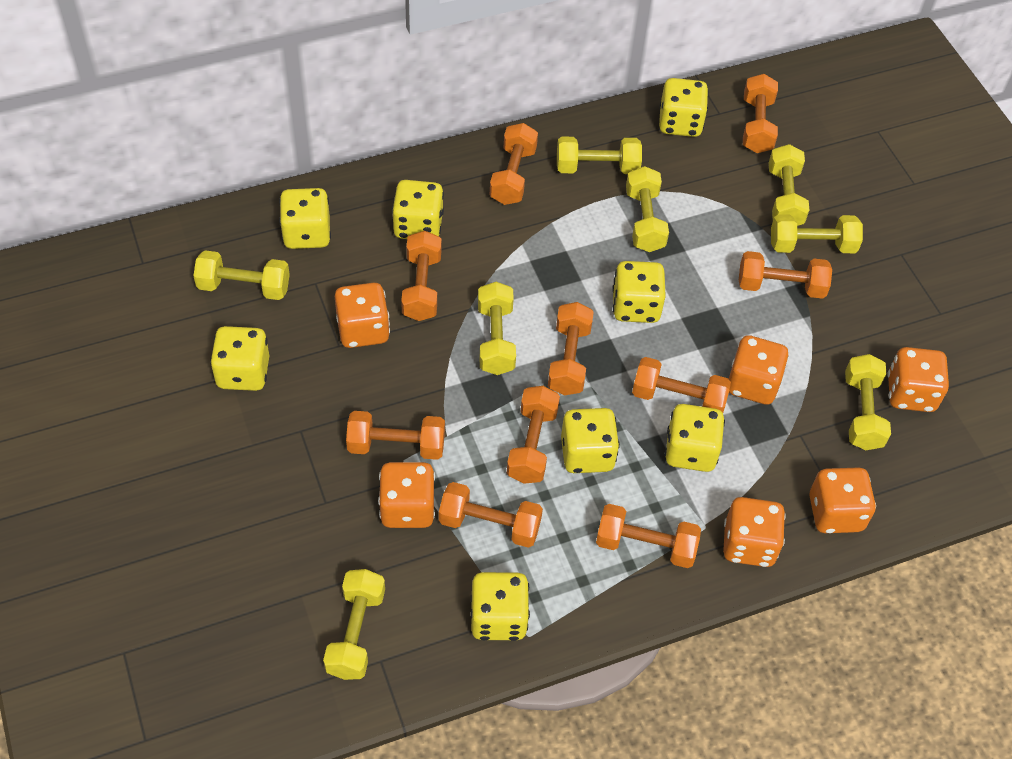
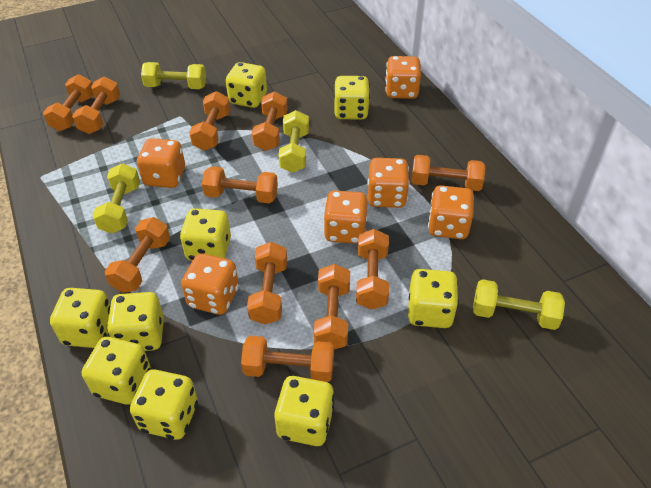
orange dumbbell: 10 -> 11
yellow dice: 8 -> 9
yellow dumbbell: 8 -> 4

